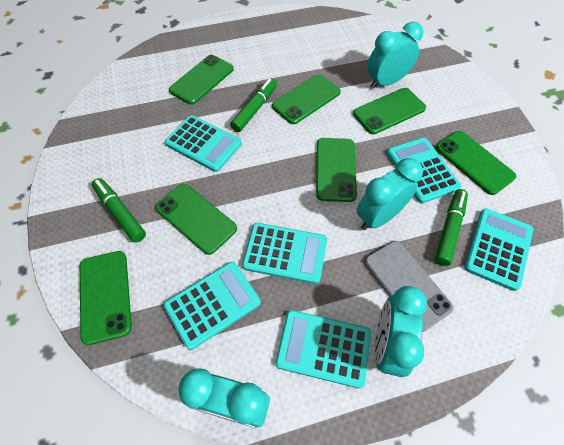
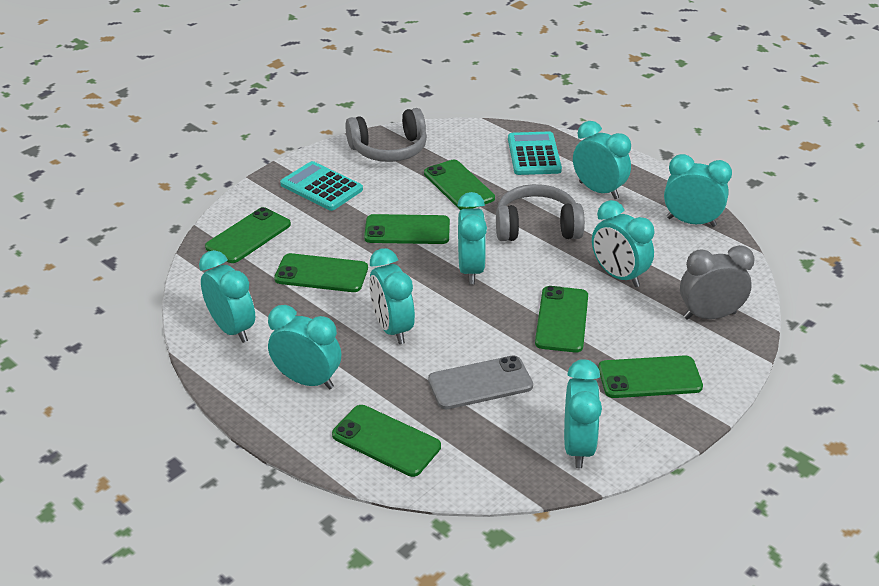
green marker: 3 -> 0
grey clock: 0 -> 1
grey headphones: 0 -> 2
turquoise calculator: 6 -> 2
turquoise clock: 4 -> 8

